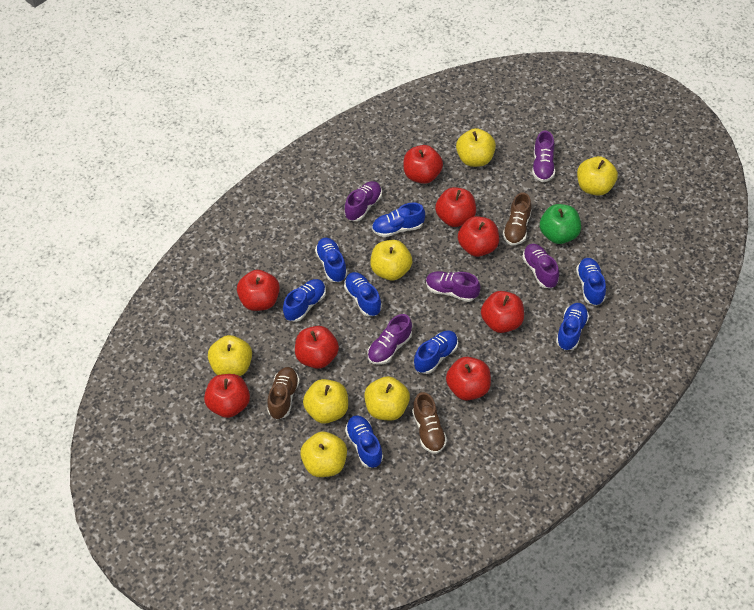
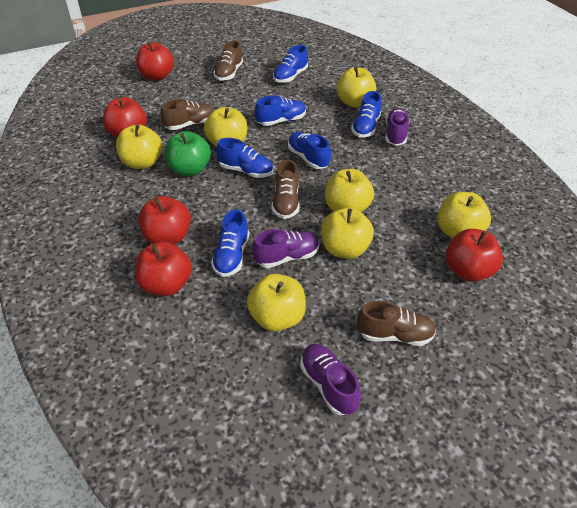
blue shoe: 8 -> 6
brown shoe: 3 -> 4
purple shoe: 5 -> 3
red apple: 8 -> 5

